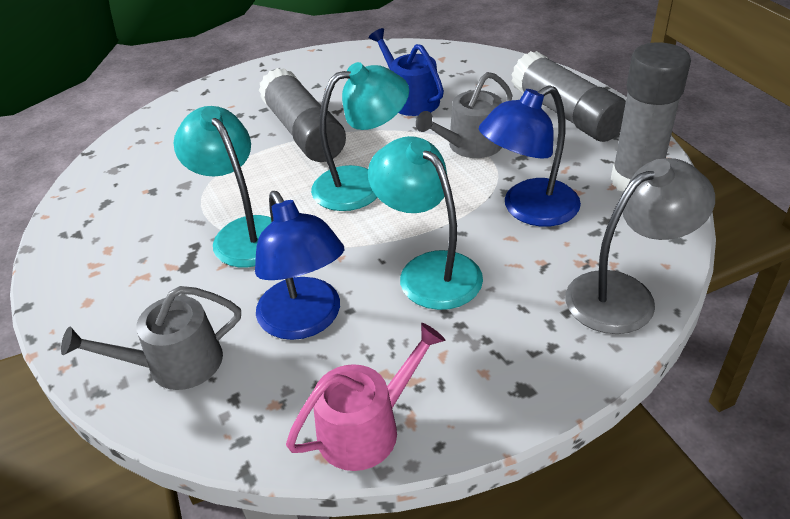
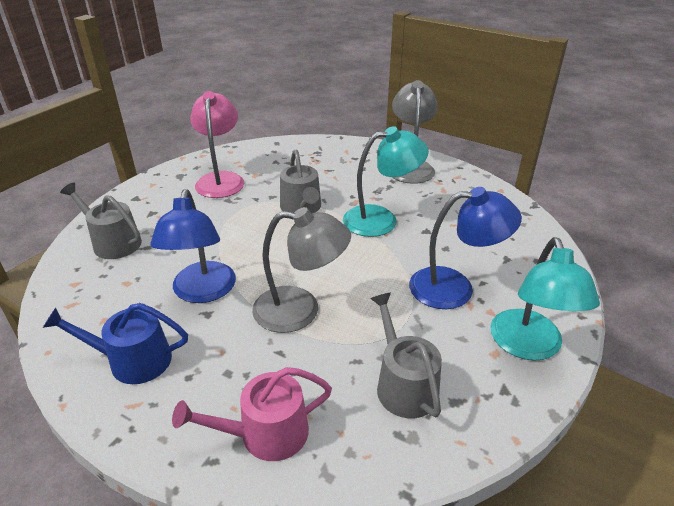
grey glue stick: 3 -> 0
grey lamp: 1 -> 2
grey watering can: 2 -> 3
pink lamp: 0 -> 1
turquoise lamp: 3 -> 2

